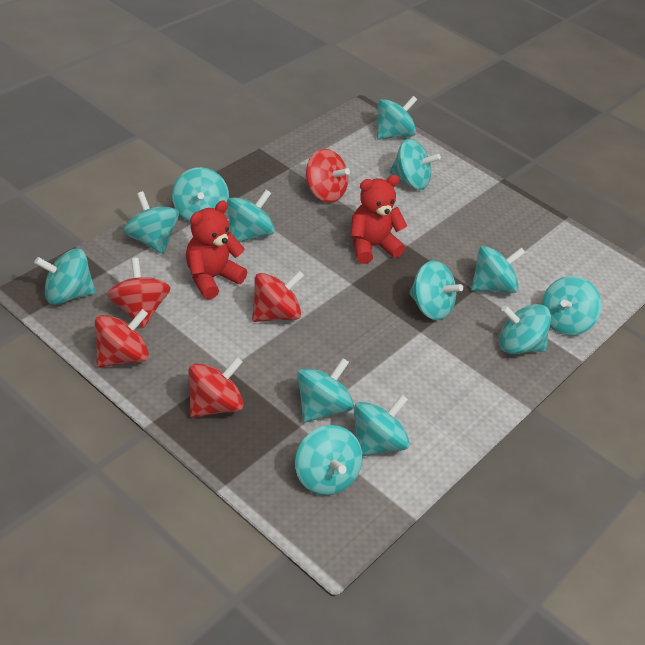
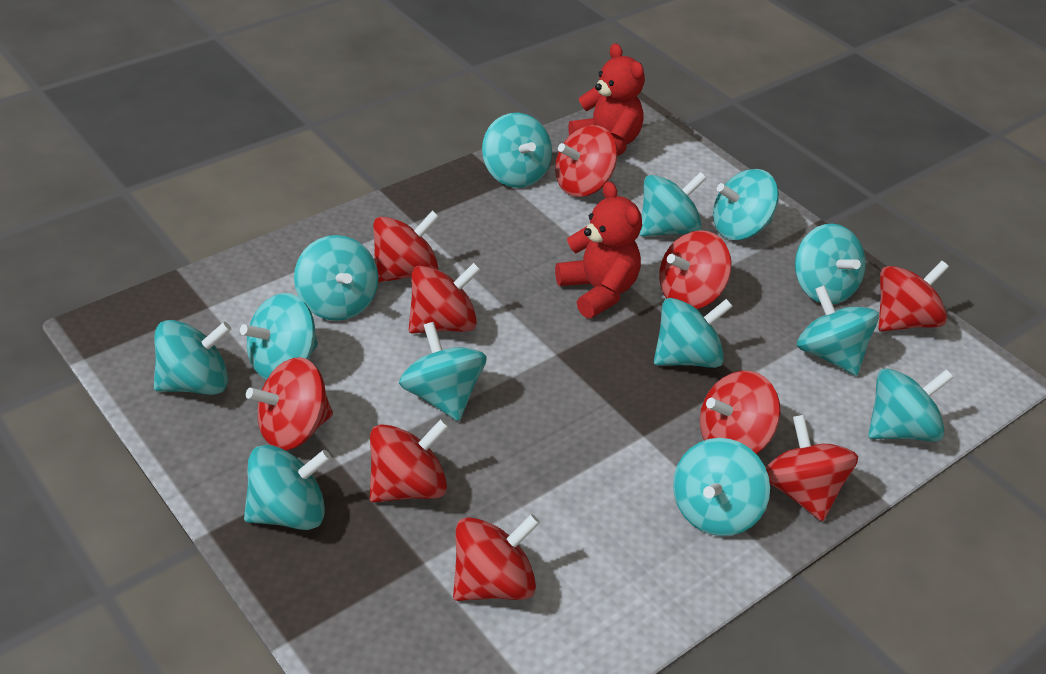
red spinning top: 5 -> 10

